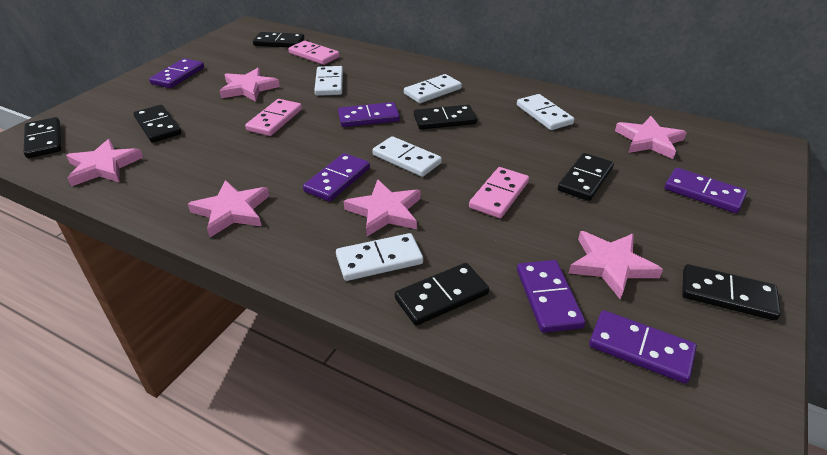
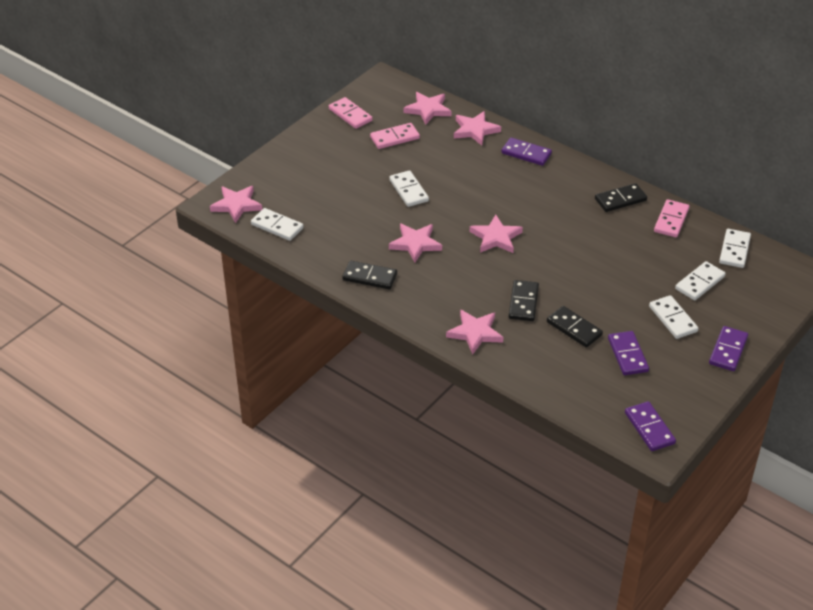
black domino: 7 -> 4
purple domino: 6 -> 4

